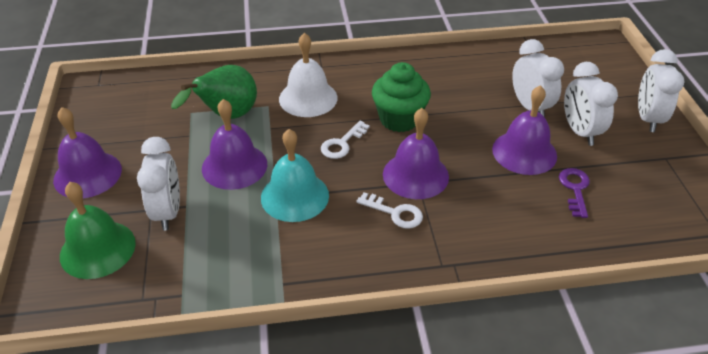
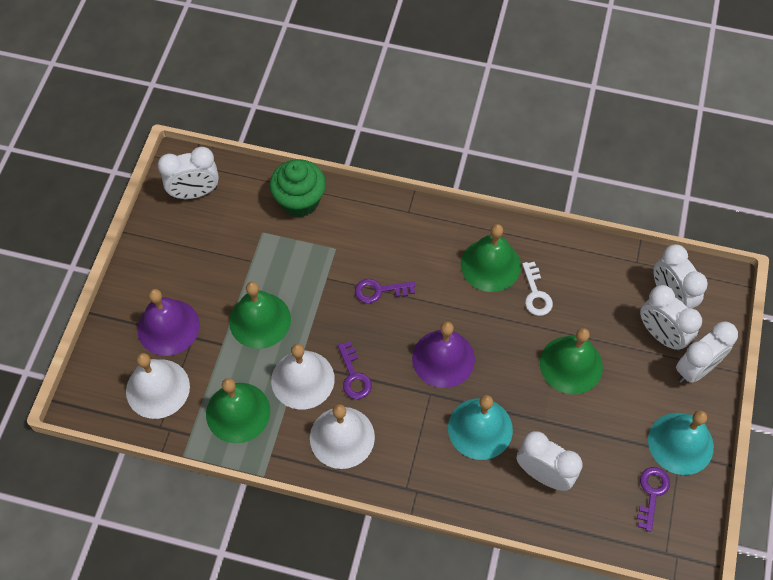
green bell: 1 -> 4
green pear: 1 -> 0
purple bell: 4 -> 2
purple key: 1 -> 3
turquoise bell: 1 -> 2
white bell: 1 -> 3
white clock: 4 -> 5
white key: 2 -> 1

